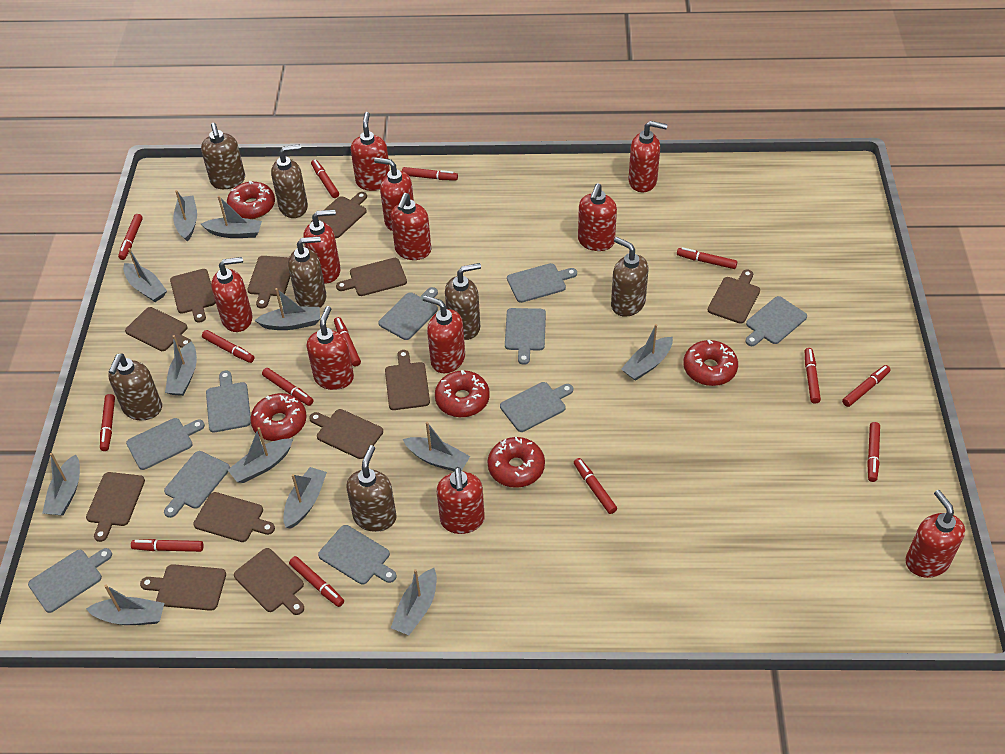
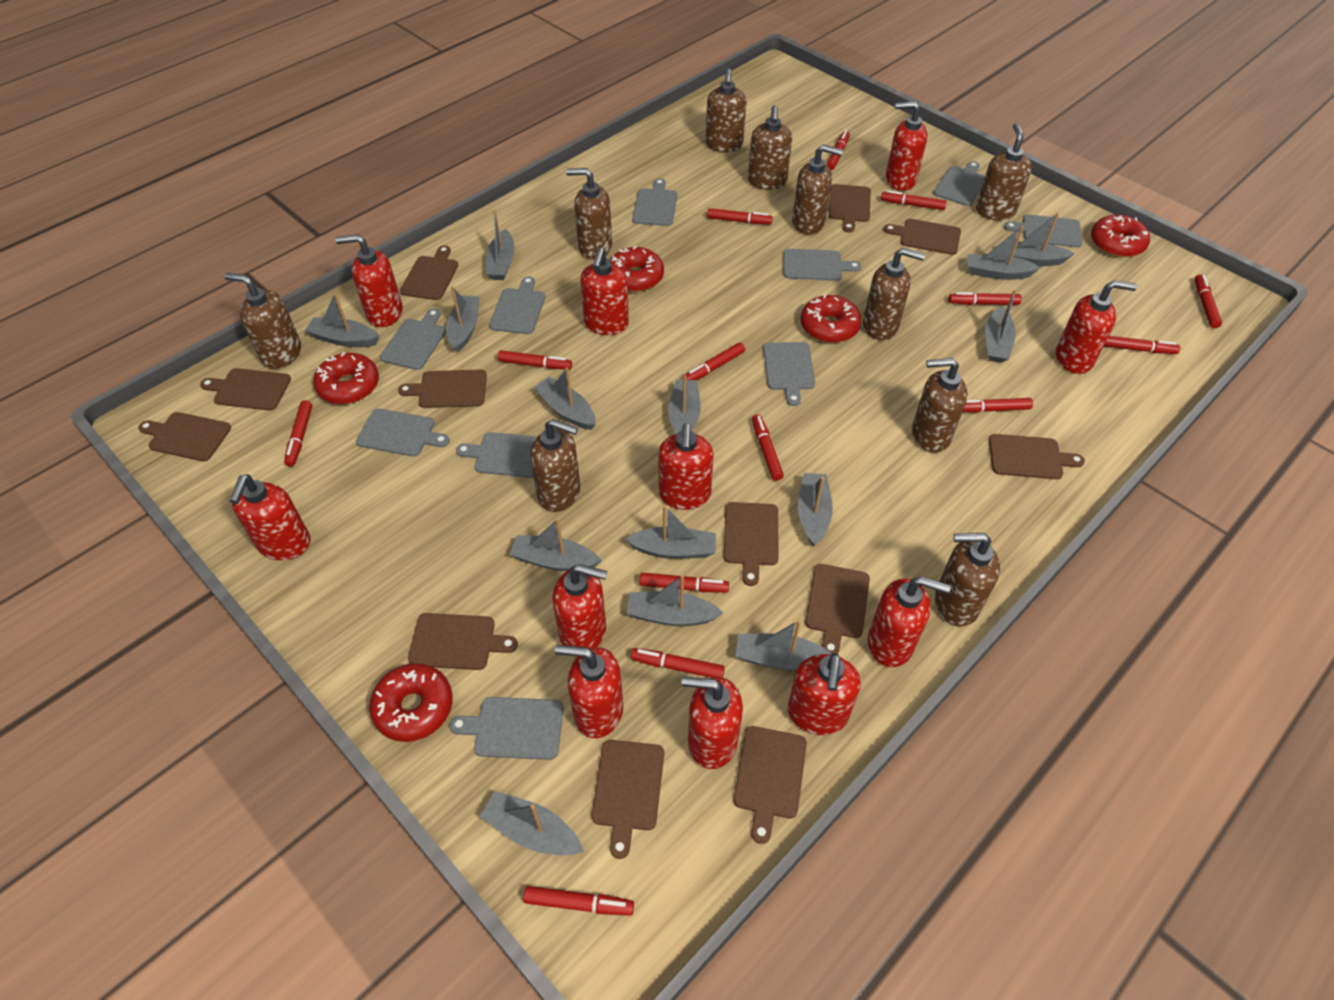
brown soap dispenser: 7 -> 10
grey boat: 12 -> 14

